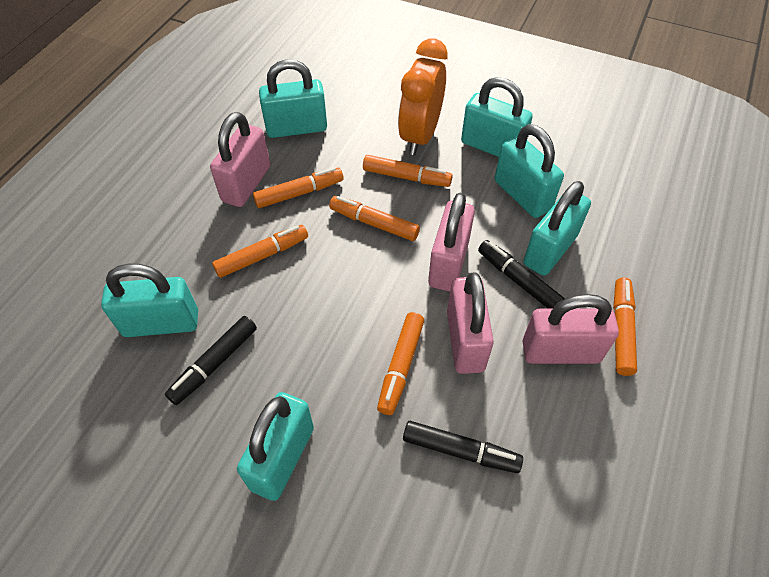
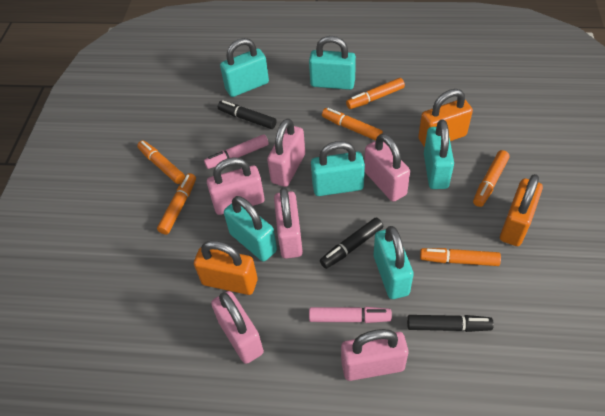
orange clock: 1 -> 0
orange padlock: 0 -> 3
pink marker: 0 -> 2
pink padlock: 4 -> 6

